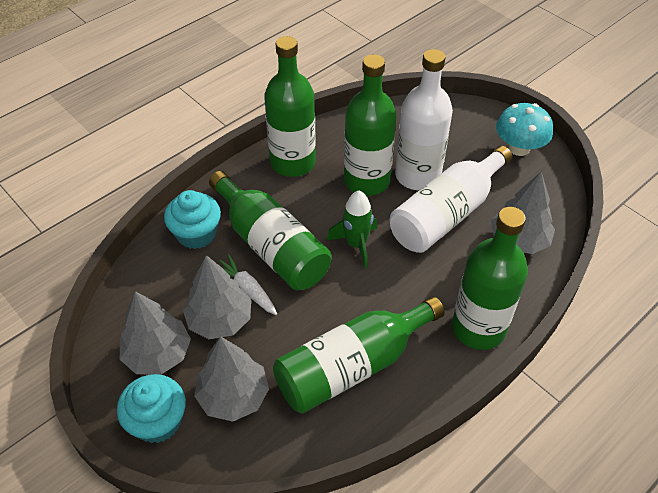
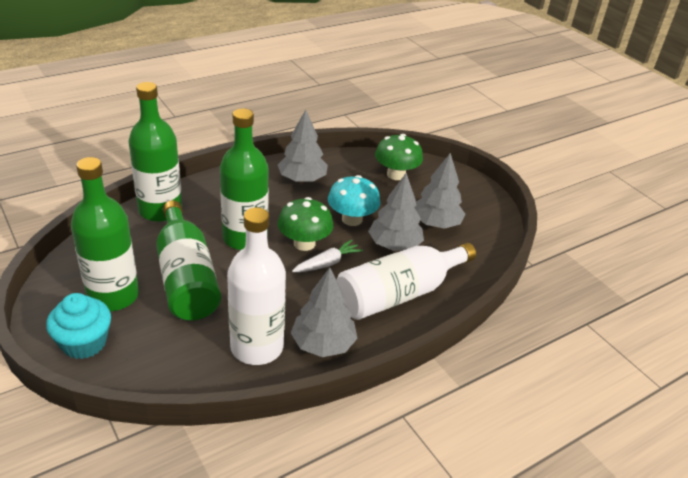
green bottle: 5 -> 4
green mushroom: 0 -> 2
green rocket: 1 -> 0
turquoise cupcake: 2 -> 1

